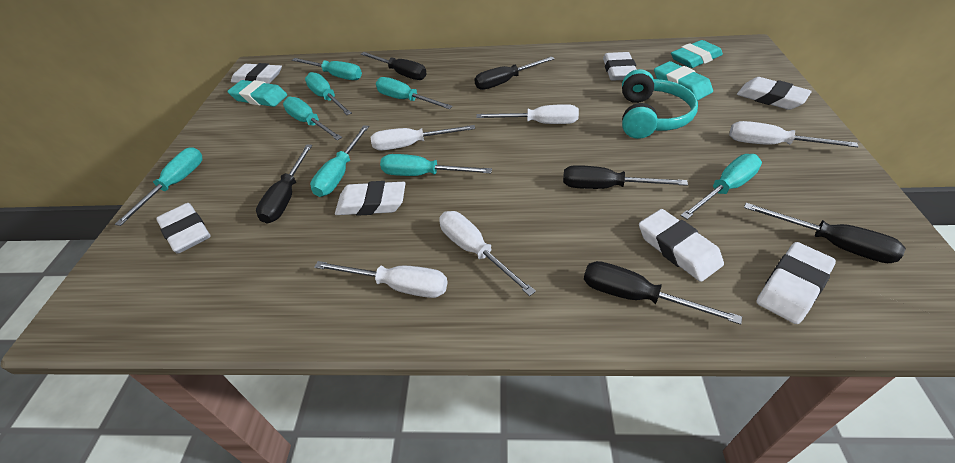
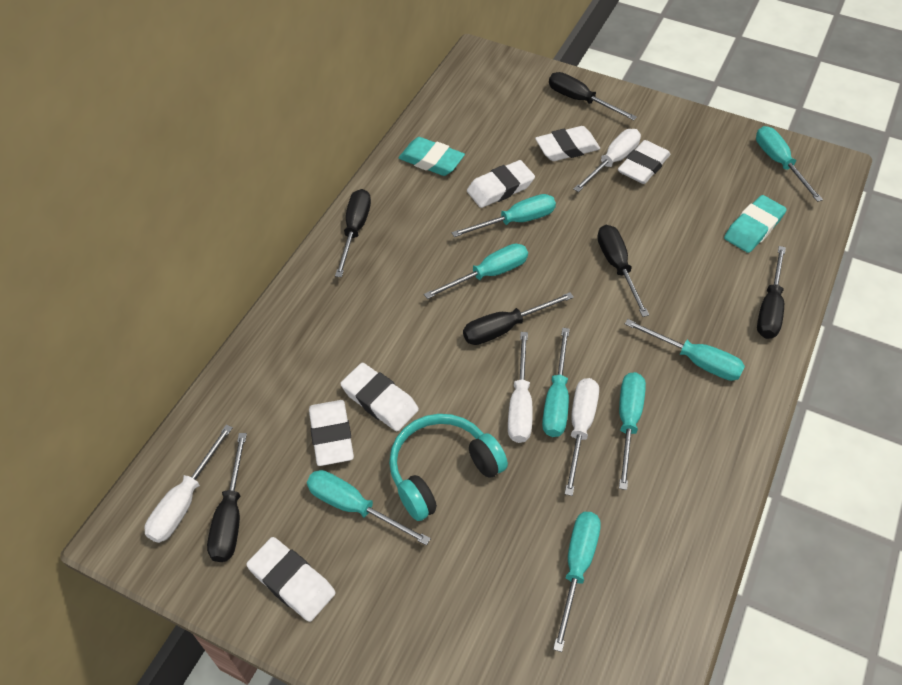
turquoise eraser: 3 -> 2
white eraser: 7 -> 6
white screwdriver: 5 -> 4

